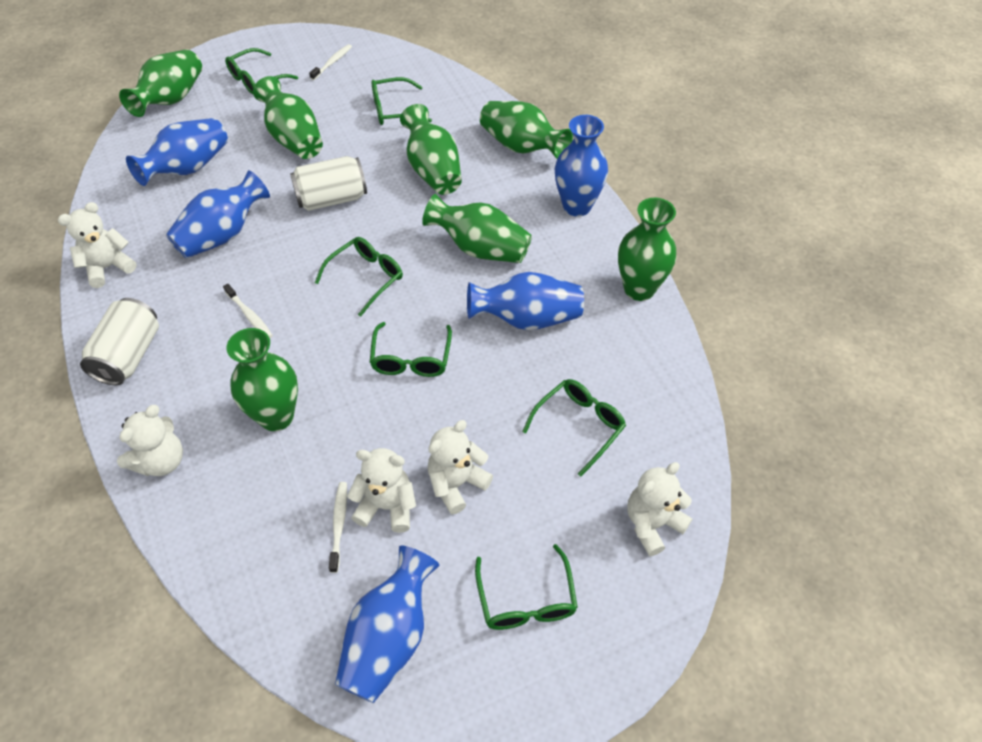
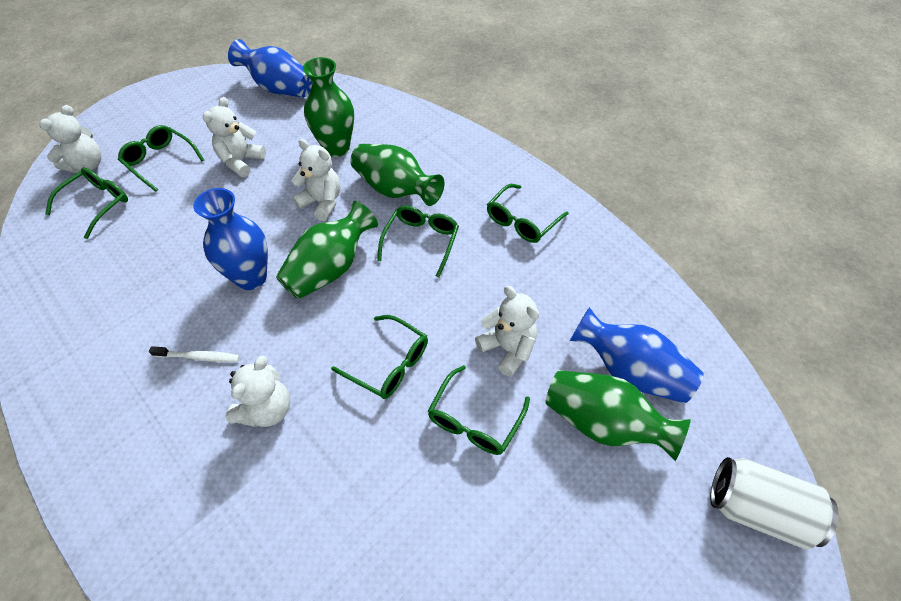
blue vase: 5 -> 3
green vase: 7 -> 4
white can: 2 -> 1
white toothbrush: 3 -> 1

